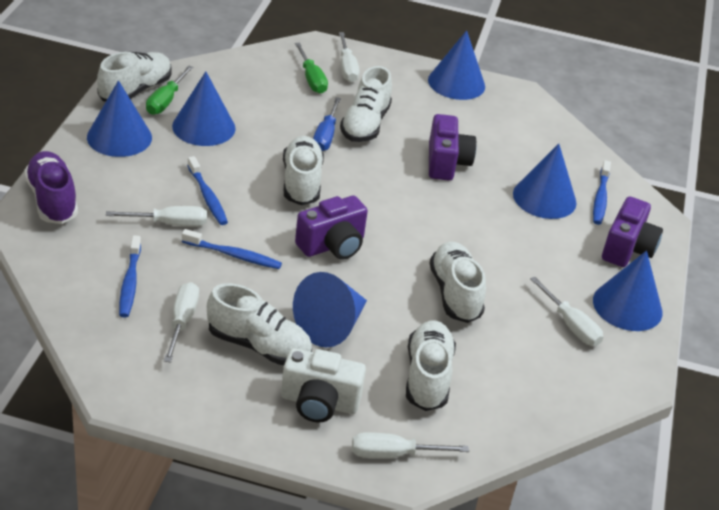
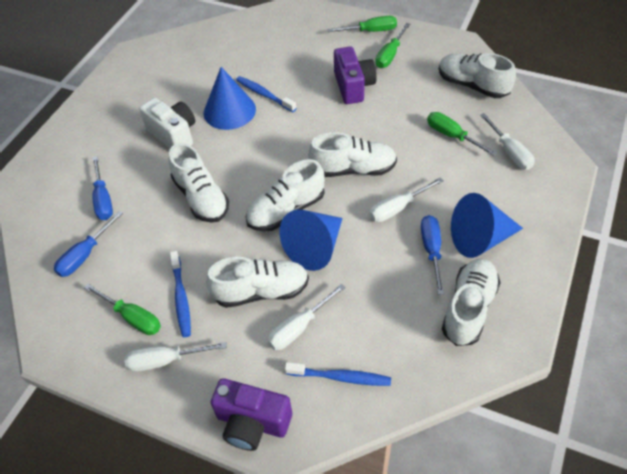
blue cone: 6 -> 3
blue screwdriver: 1 -> 3
blue toothbrush: 4 -> 3
green screwdriver: 2 -> 4
purple camera: 3 -> 2
purple shoe: 1 -> 0
white screwdriver: 5 -> 4

